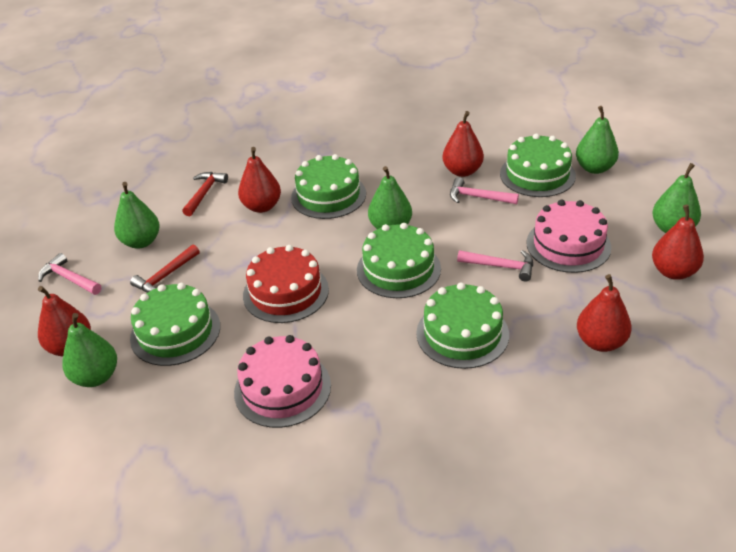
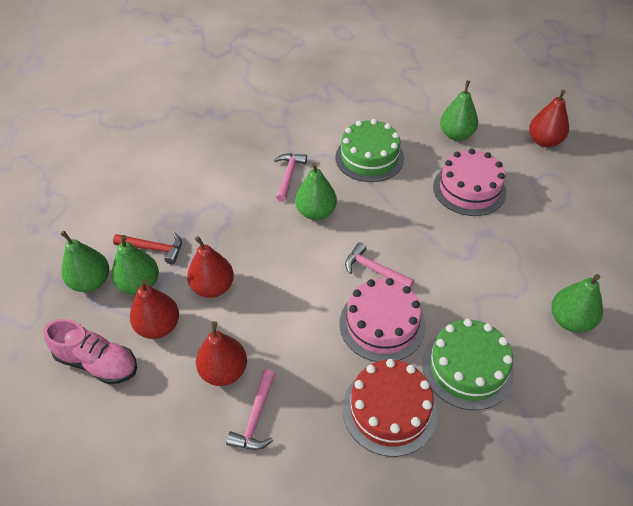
green cake: 5 -> 2
pink shoe: 0 -> 1
red hammer: 2 -> 1
red pear: 5 -> 4

